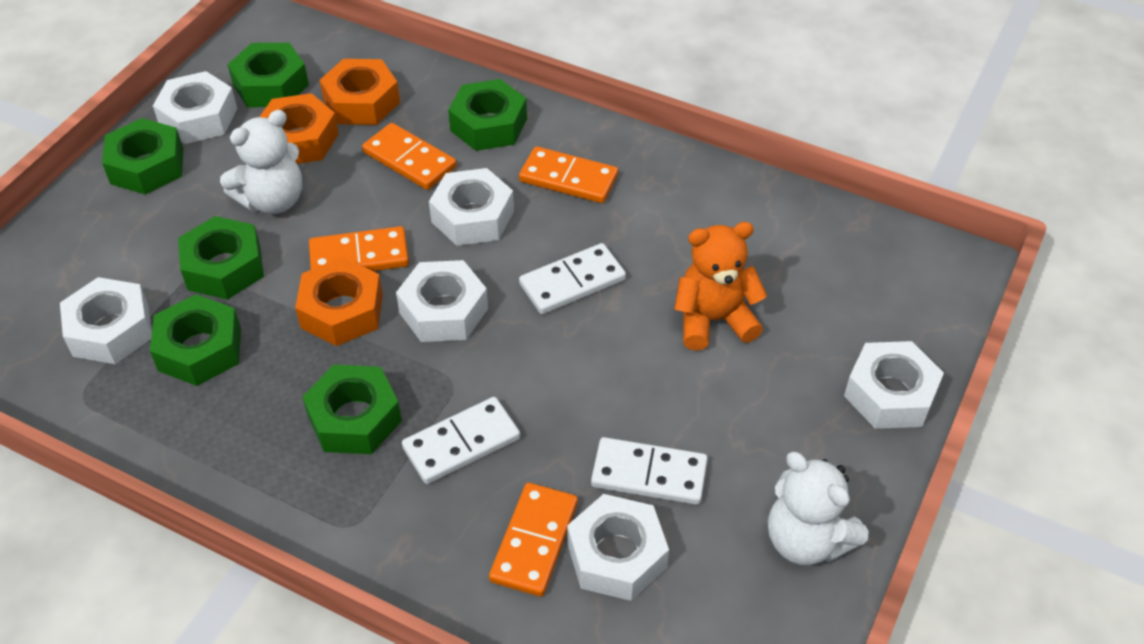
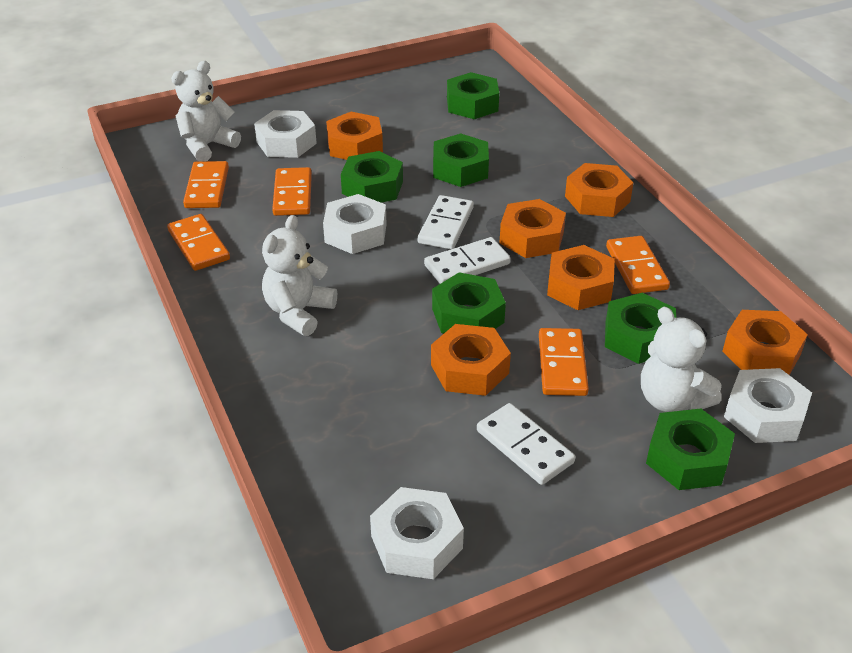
orange domino: 4 -> 5
orange nut: 3 -> 6
orange teddy bear: 1 -> 0
white nut: 6 -> 4
white teddy bear: 2 -> 3

